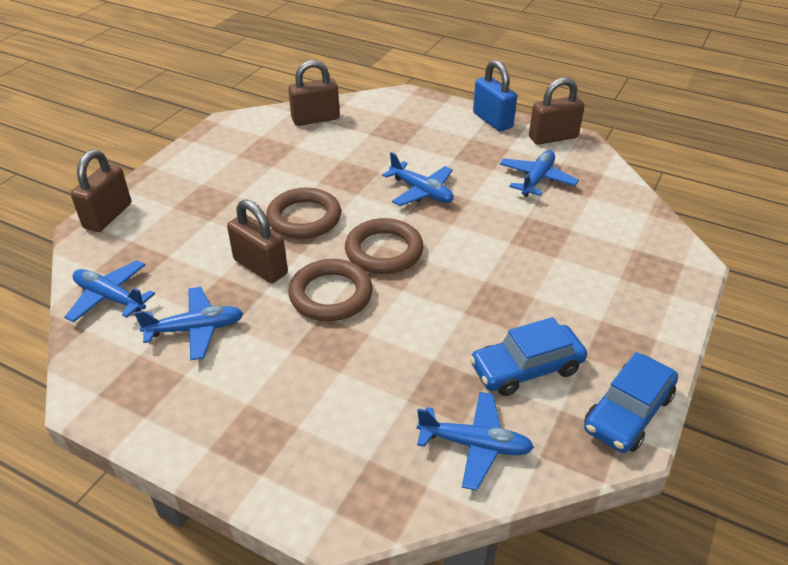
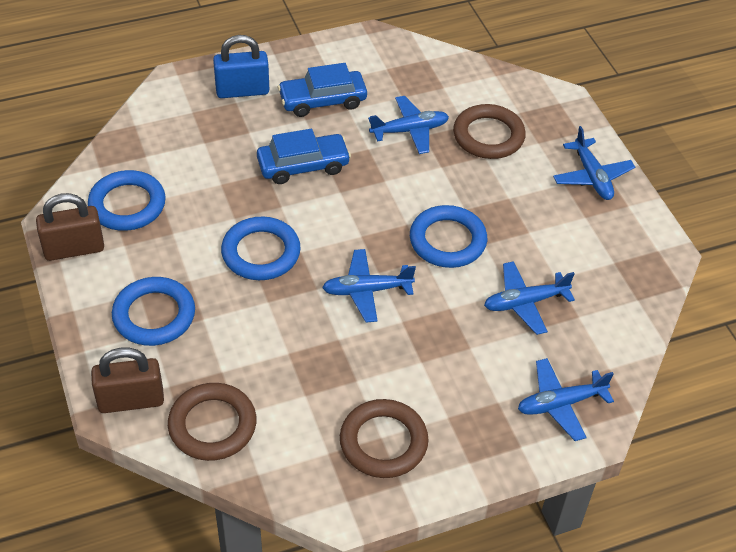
blue ring: 0 -> 4
brown padlock: 4 -> 2

